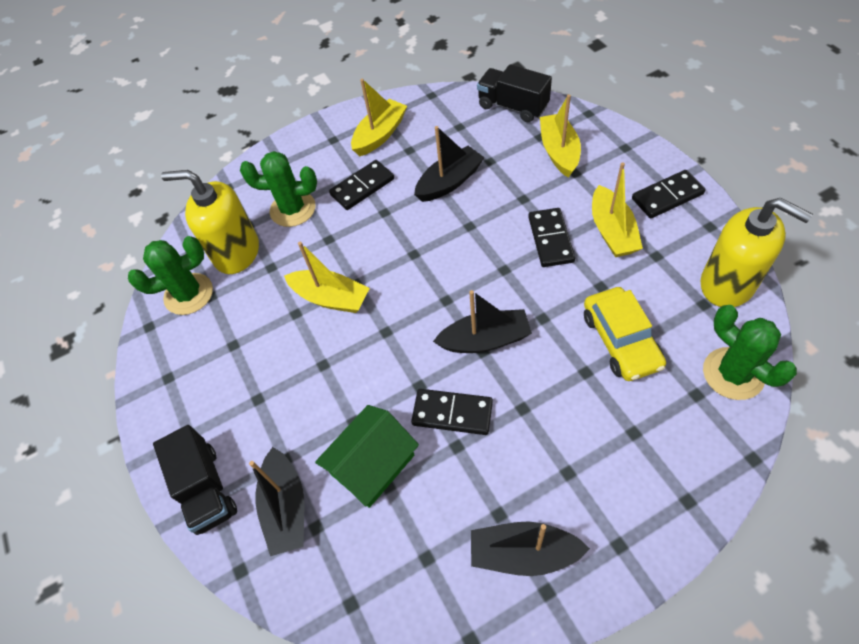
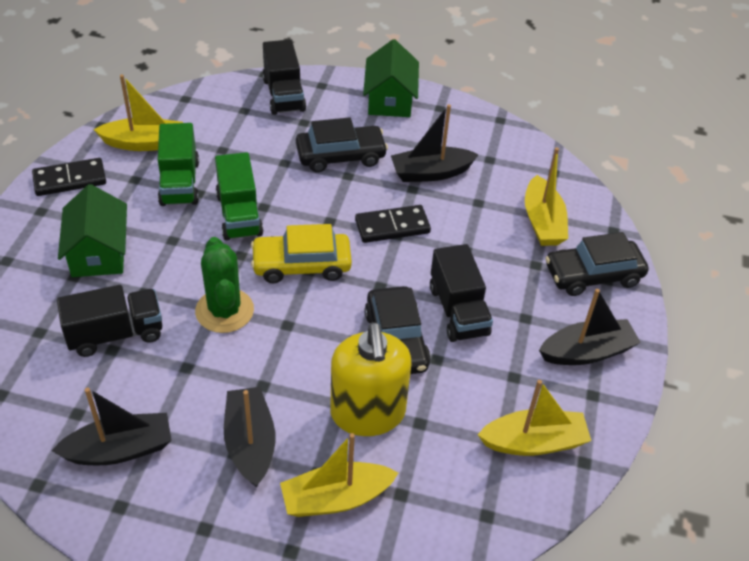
black car: 0 -> 3
black domino: 4 -> 2
black truck: 2 -> 3
green cactus: 3 -> 1
green house: 1 -> 2
green truck: 0 -> 2
yellow soap dispenser: 2 -> 1

